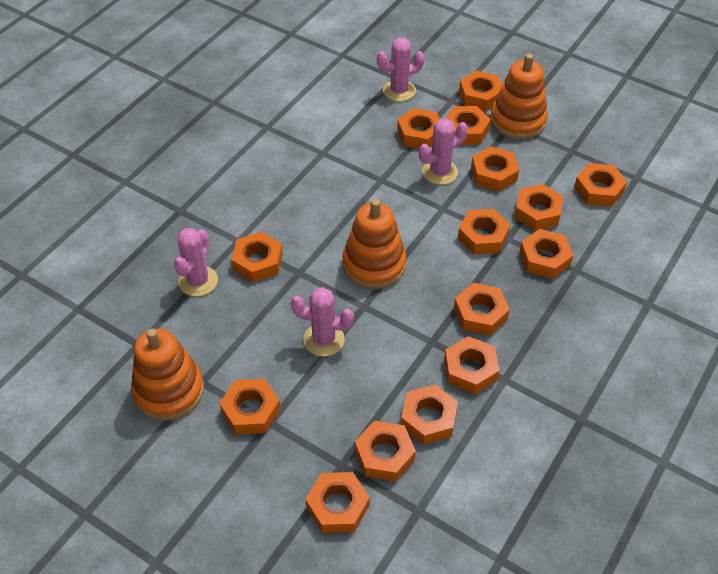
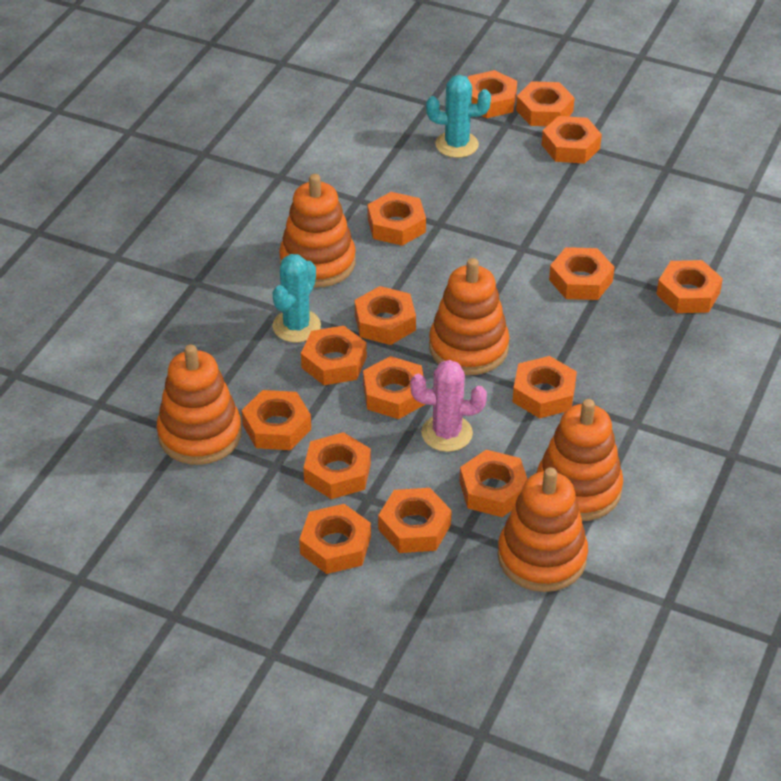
orange stacking toy: 3 -> 5
pink cactus: 4 -> 1
turquoise cactus: 0 -> 2

